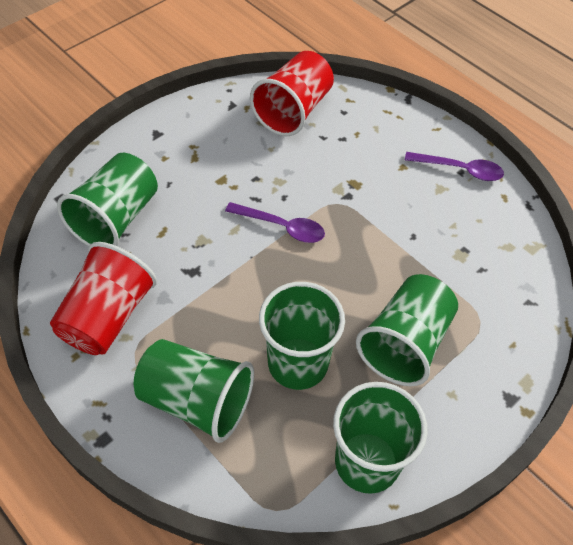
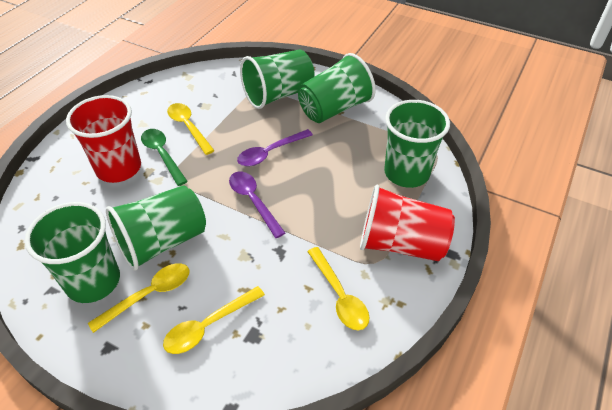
green spoon: 0 -> 1
yellow spoon: 0 -> 4

